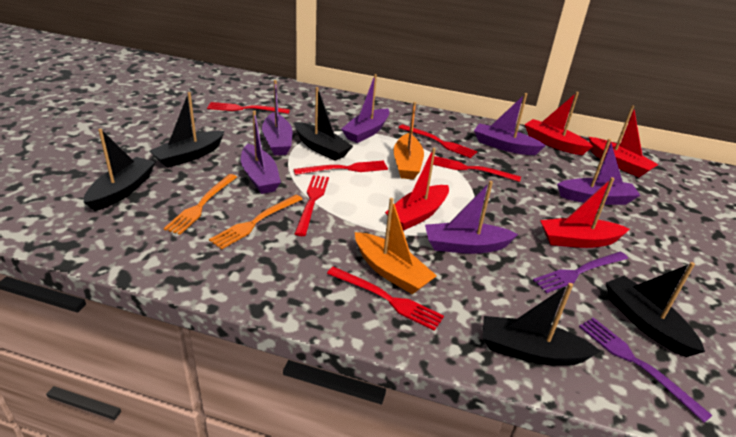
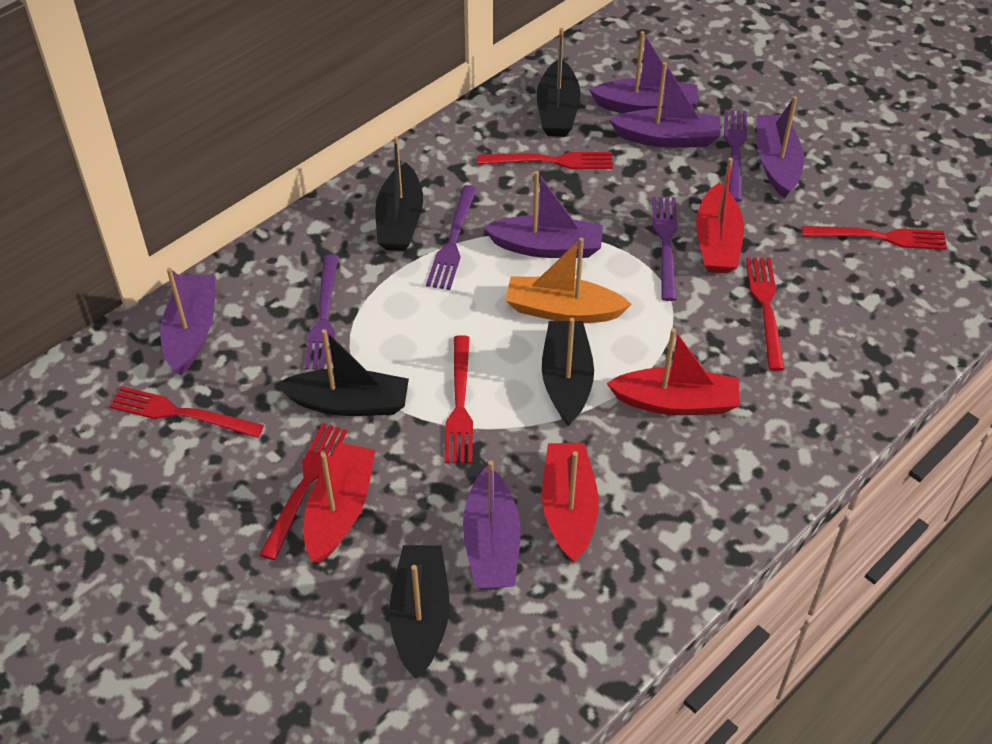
orange boat: 2 -> 1
orange fork: 2 -> 0
purple fork: 2 -> 4

